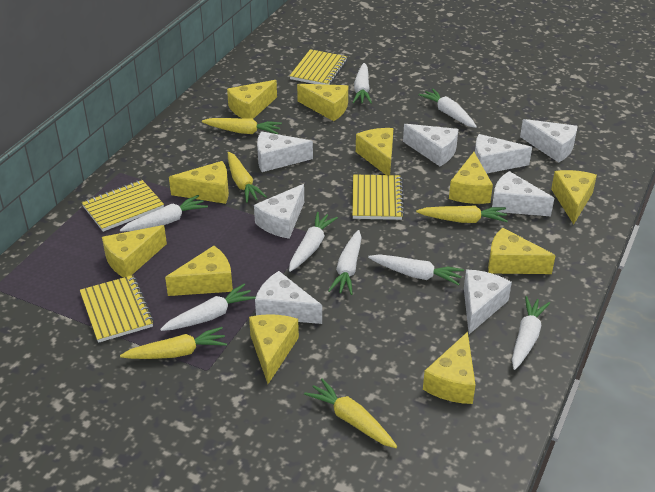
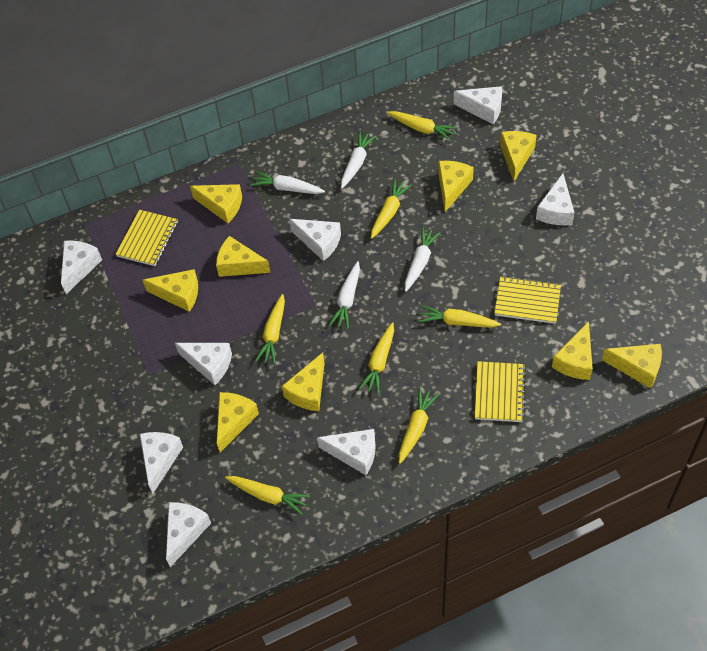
white carrot: 8 -> 4
yellow carrot: 5 -> 7
yellow cheese: 11 -> 9
yellow notebook: 4 -> 3

